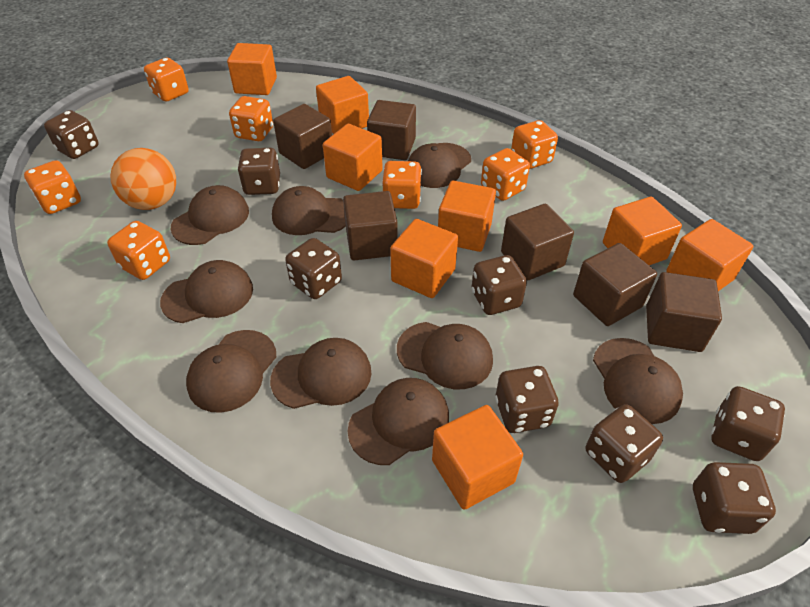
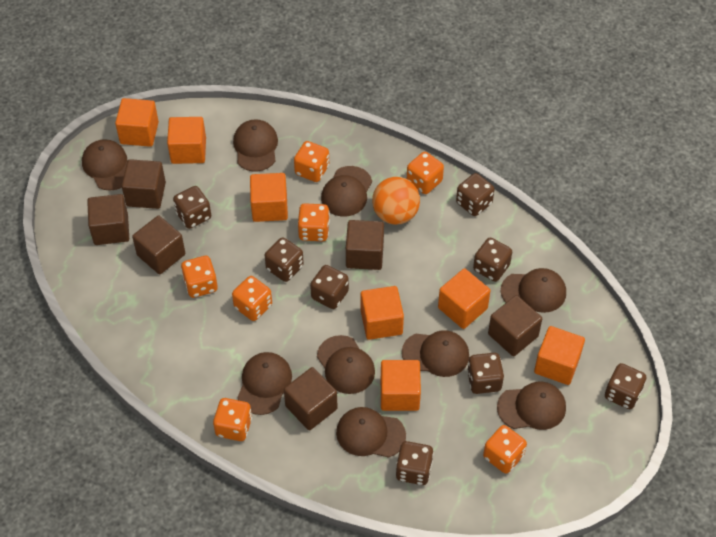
orange cube: 8 -> 7

